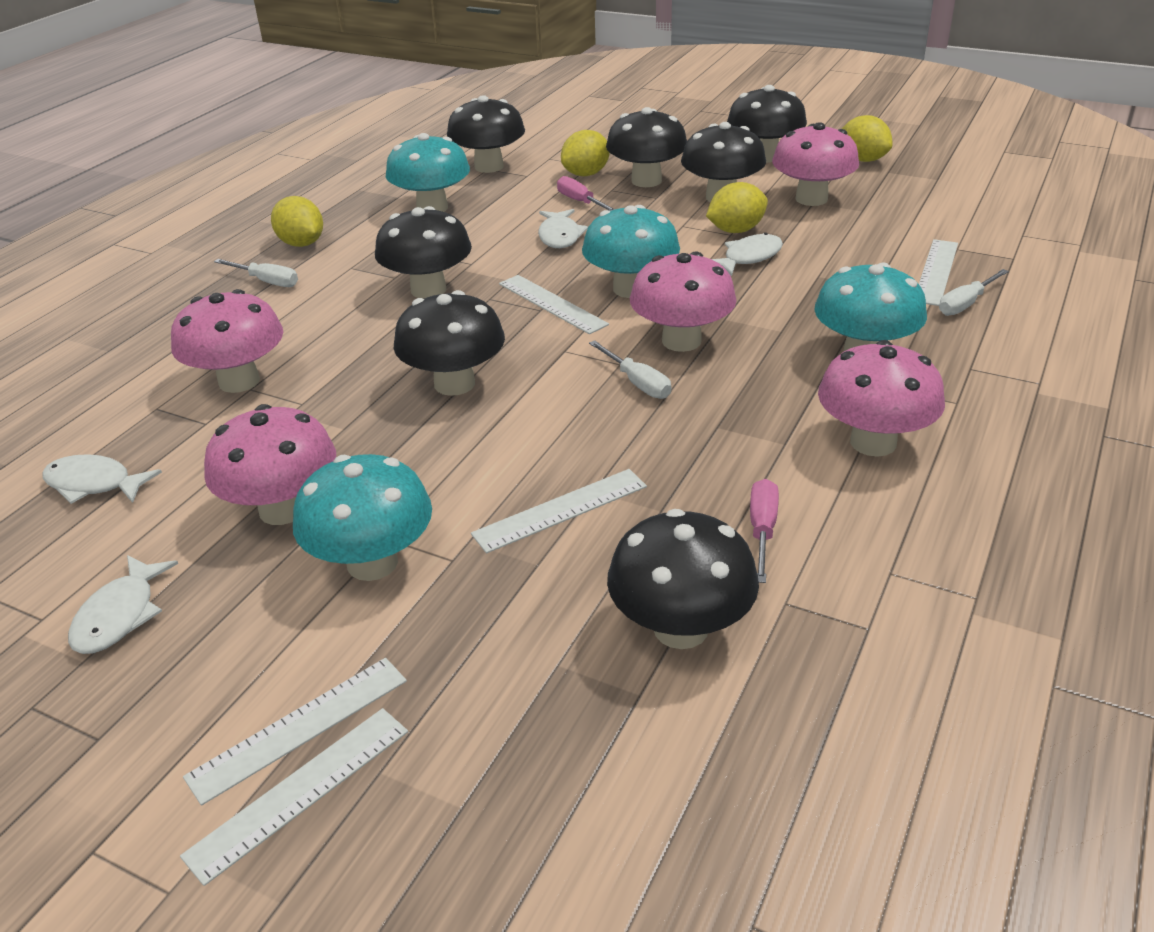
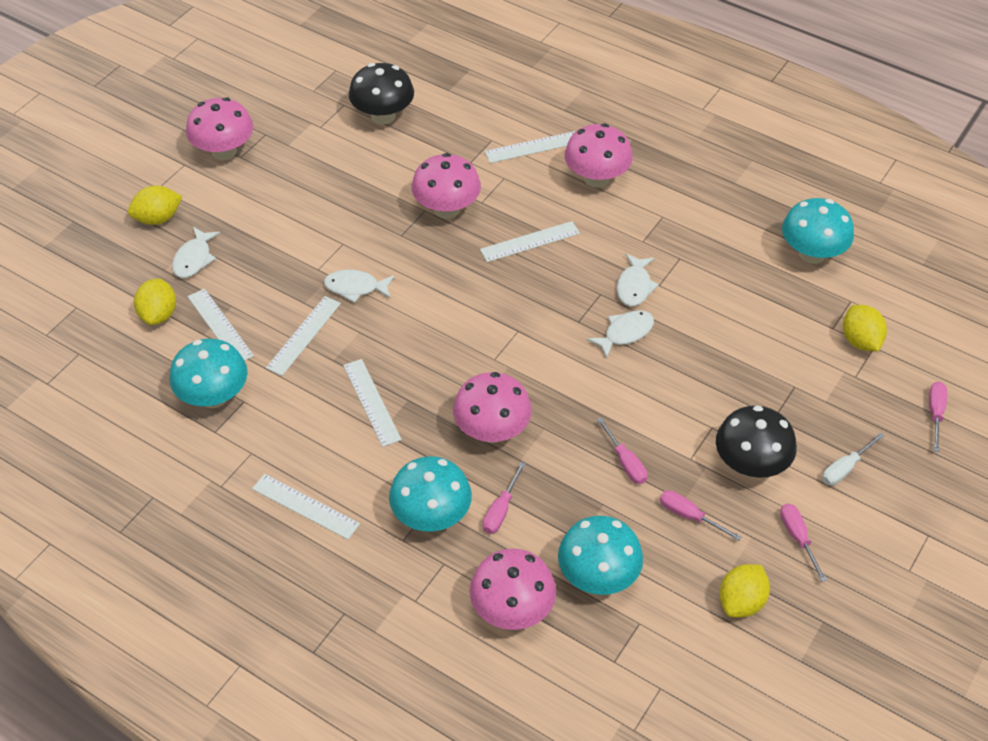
black mushroom: 7 -> 2
pink screwdriver: 2 -> 5
white ruler: 5 -> 6
white screwdriver: 3 -> 1

